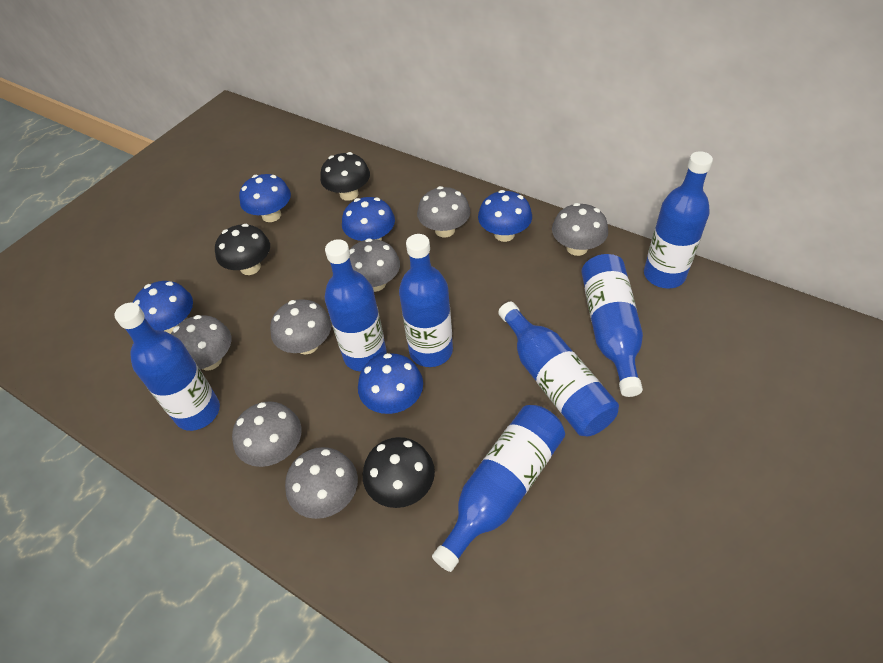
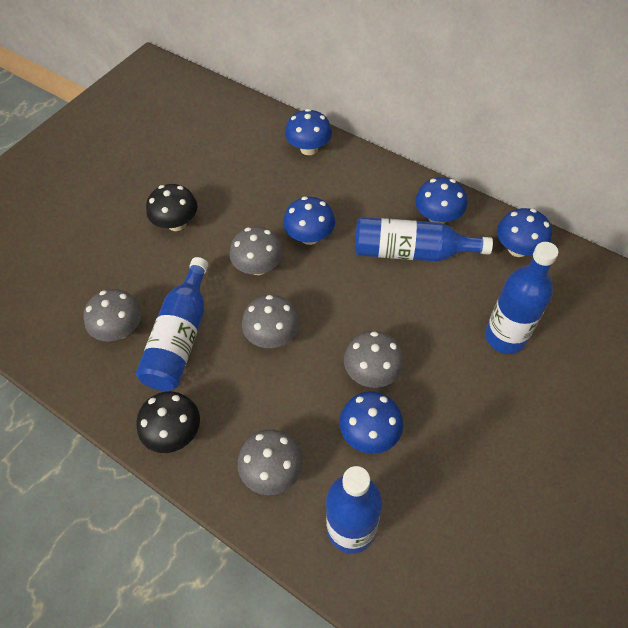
black mushroom: 3 -> 2
blue bottle: 7 -> 4
grey mushroom: 7 -> 5

